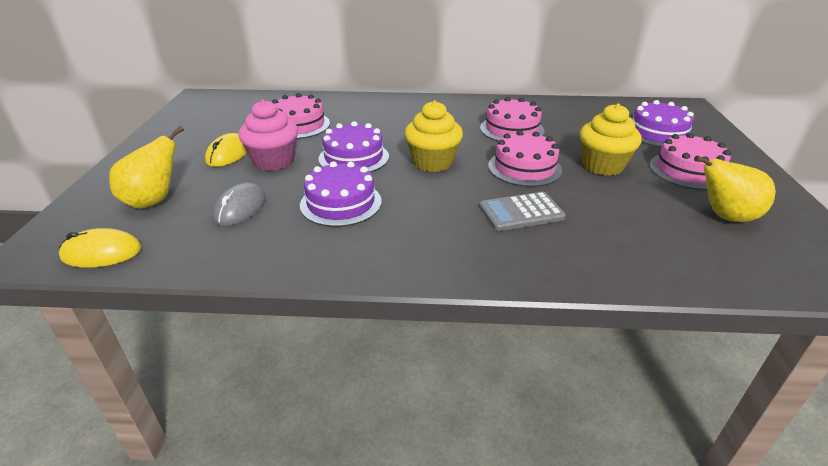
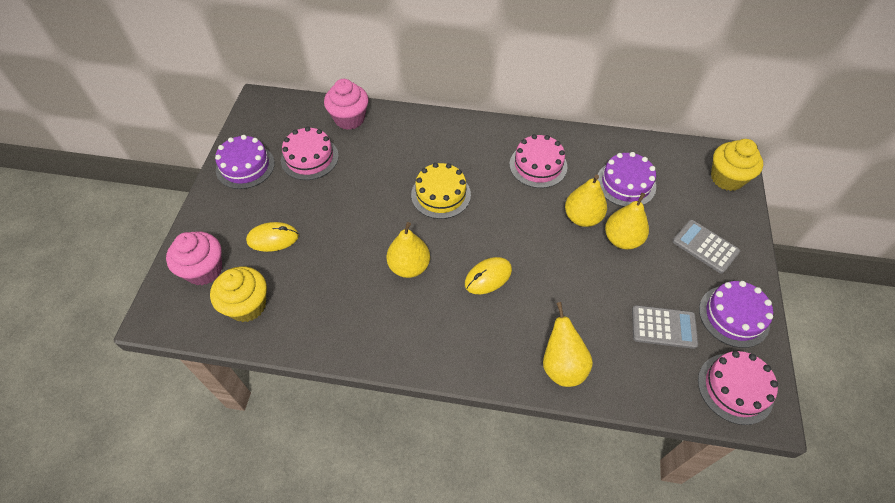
grey calculator: 1 -> 2
grey mouse: 1 -> 0
pink cake: 4 -> 3
pink cupcake: 1 -> 2
yellow cake: 0 -> 1
yellow pear: 2 -> 4

